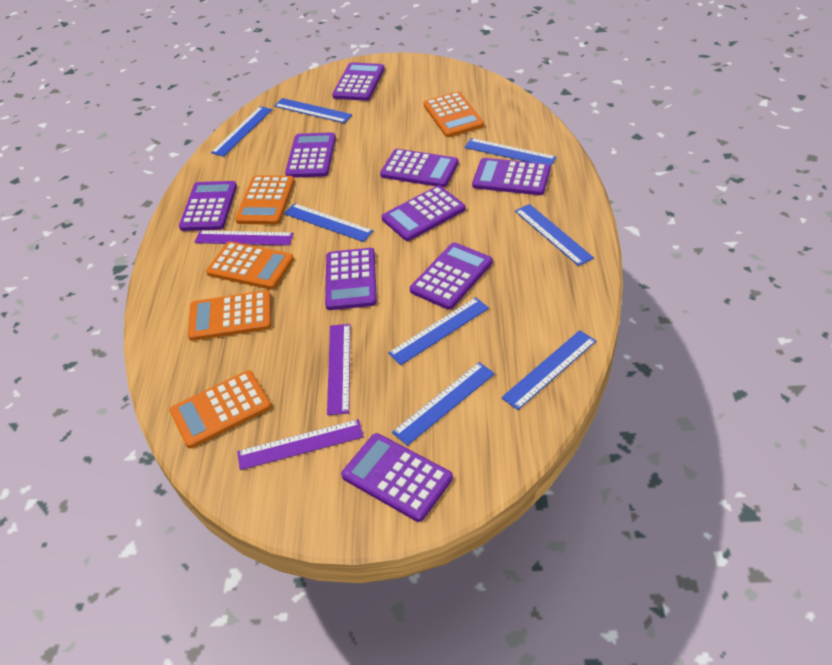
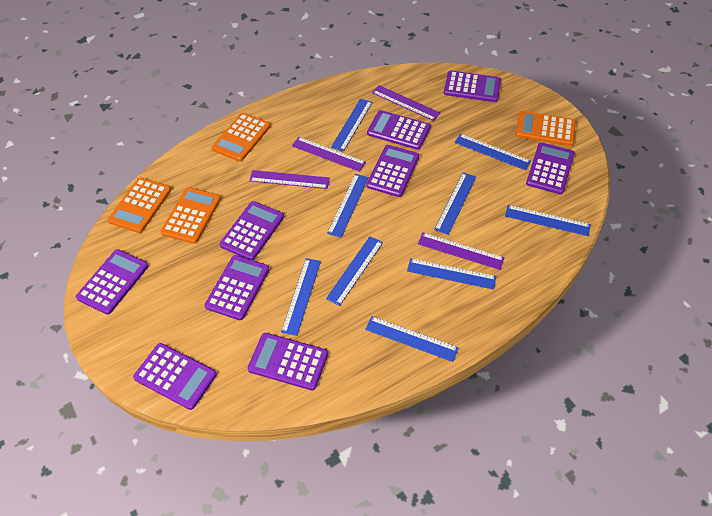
blue ruler: 8 -> 9
orange calculator: 5 -> 4
purple ruler: 3 -> 4

